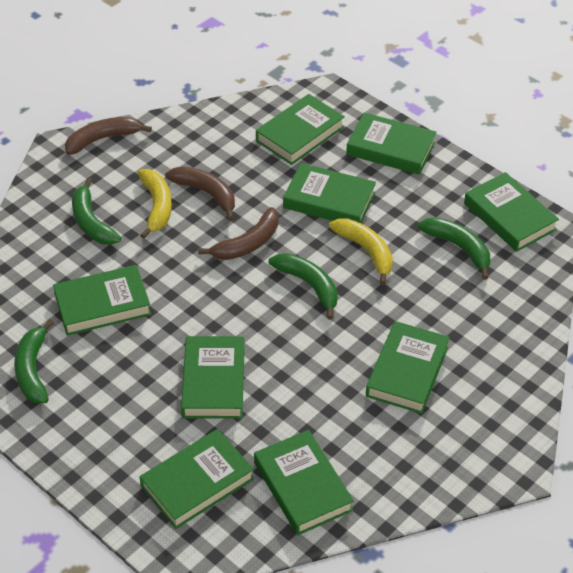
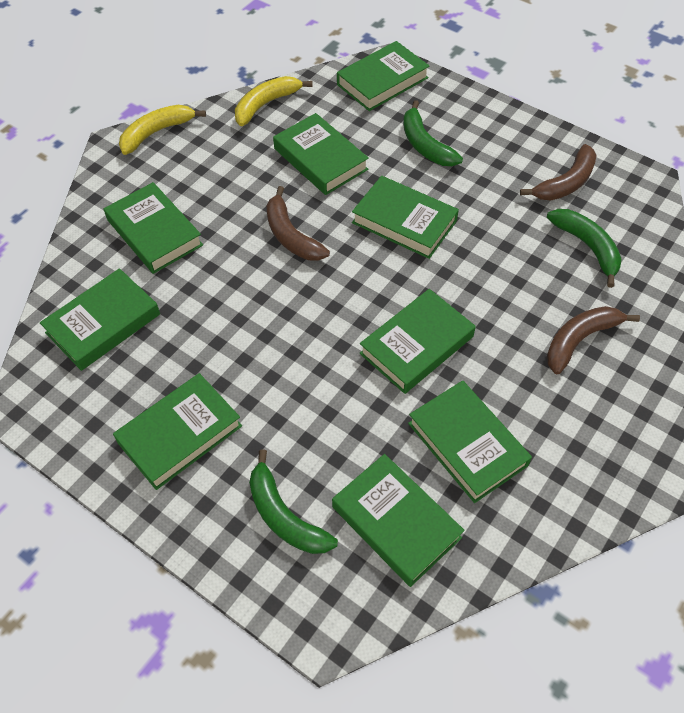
green banana: 4 -> 3

